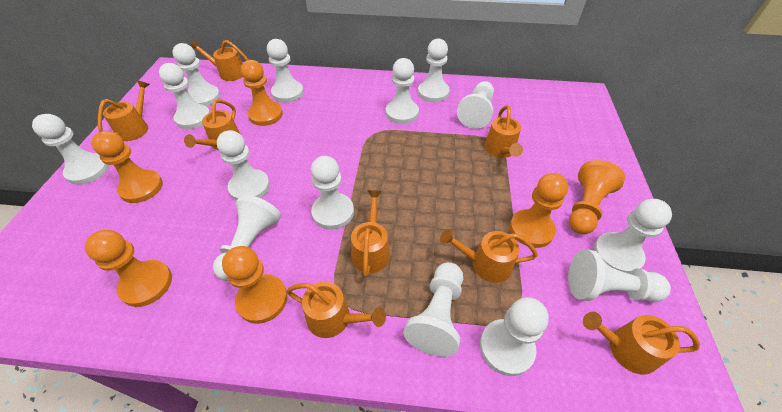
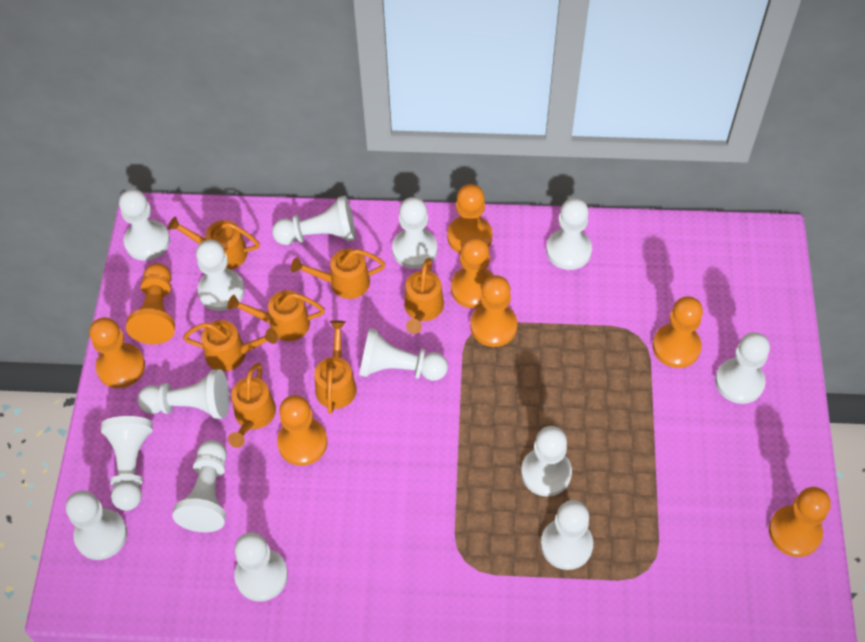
orange pawn: 6 -> 8
orange watering can: 8 -> 7

